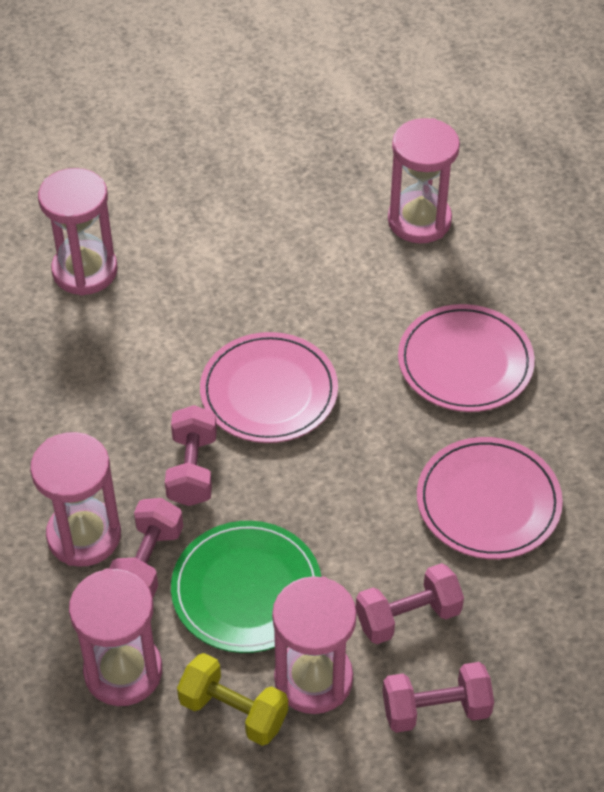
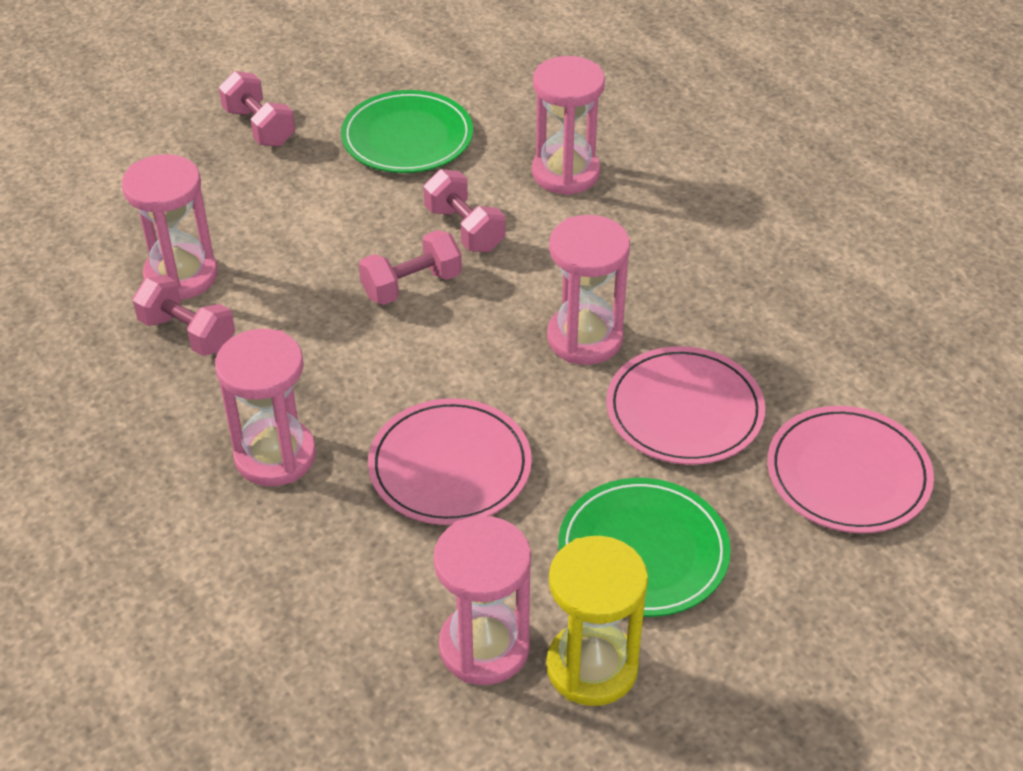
green plate: 1 -> 2
yellow dumbbell: 1 -> 0
yellow hourglass: 0 -> 1

